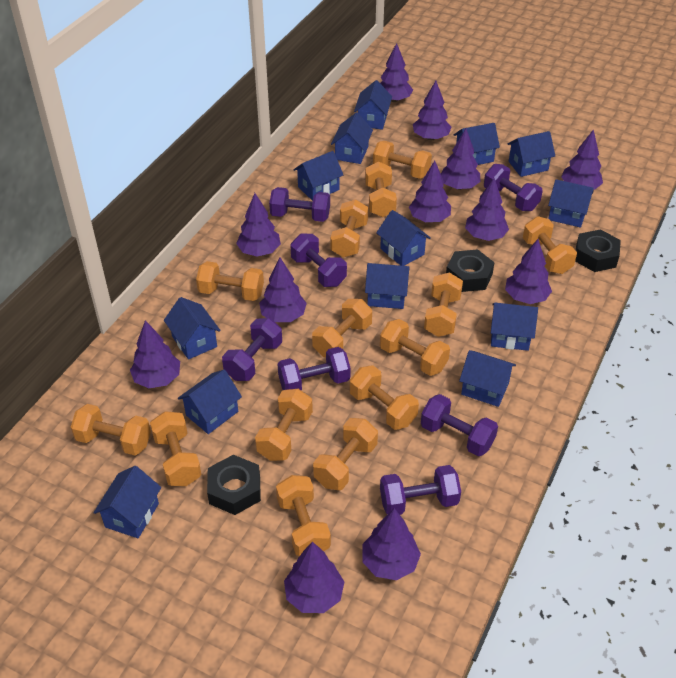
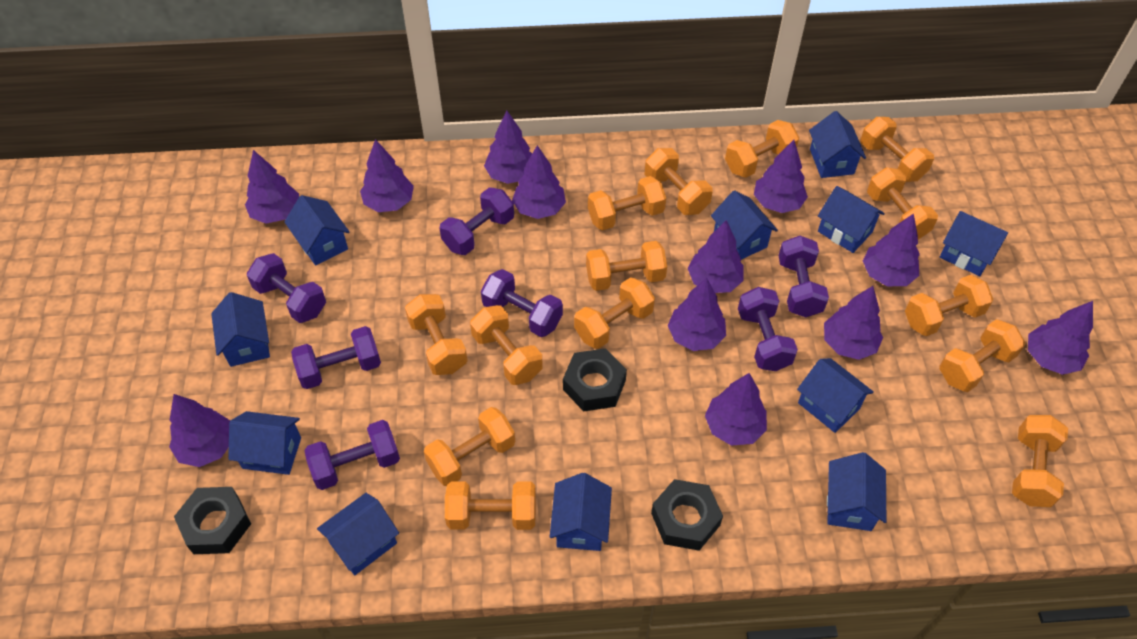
blue house: 13 -> 11

